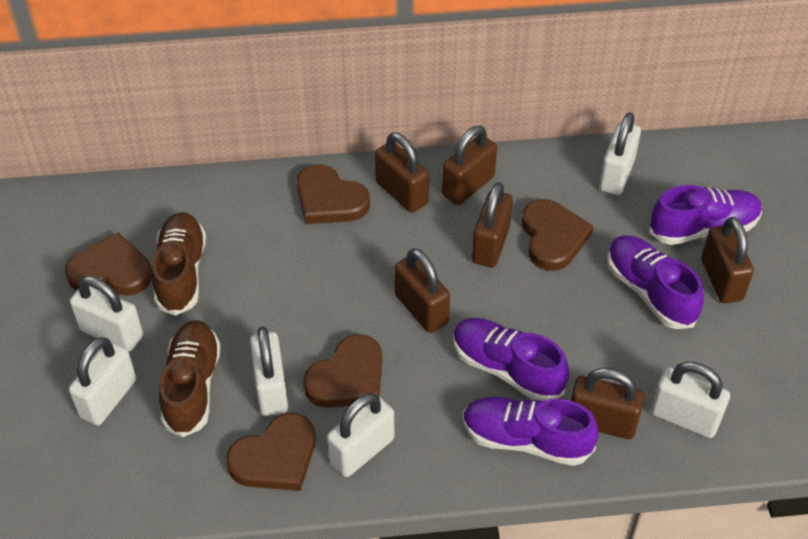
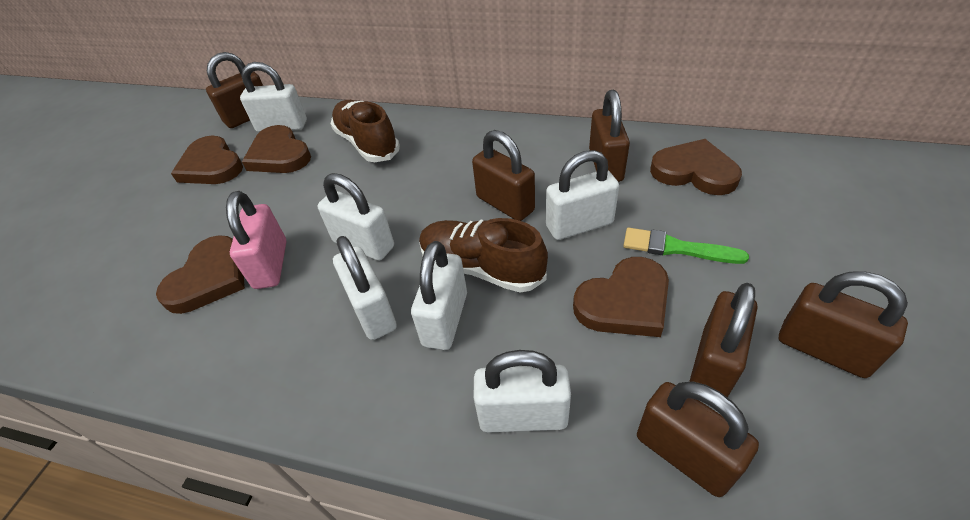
green brush: 0 -> 1
pink padlock: 0 -> 1
purple shoe: 4 -> 0

